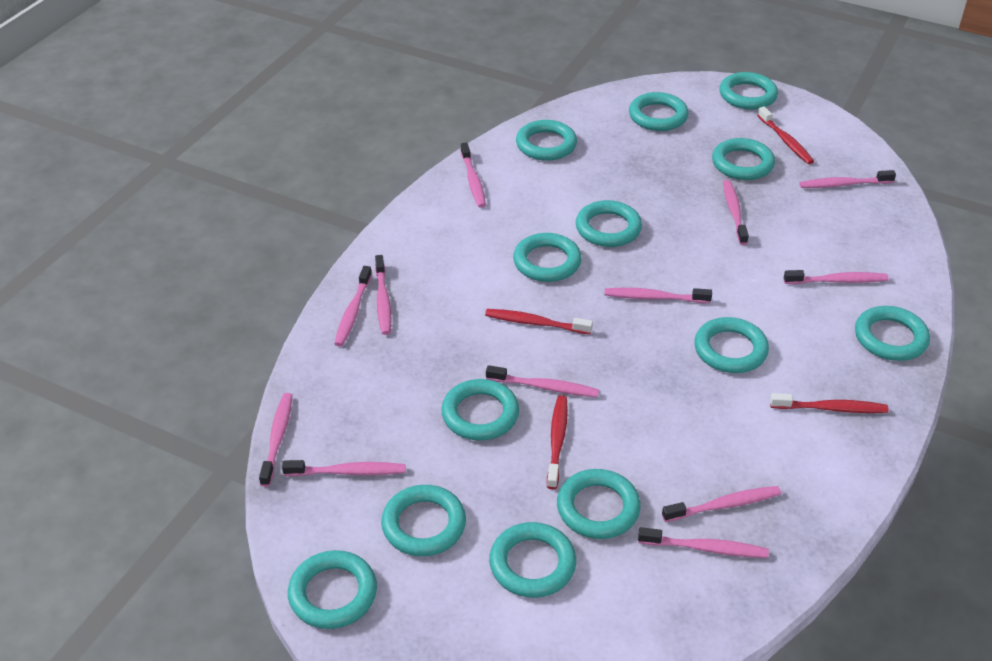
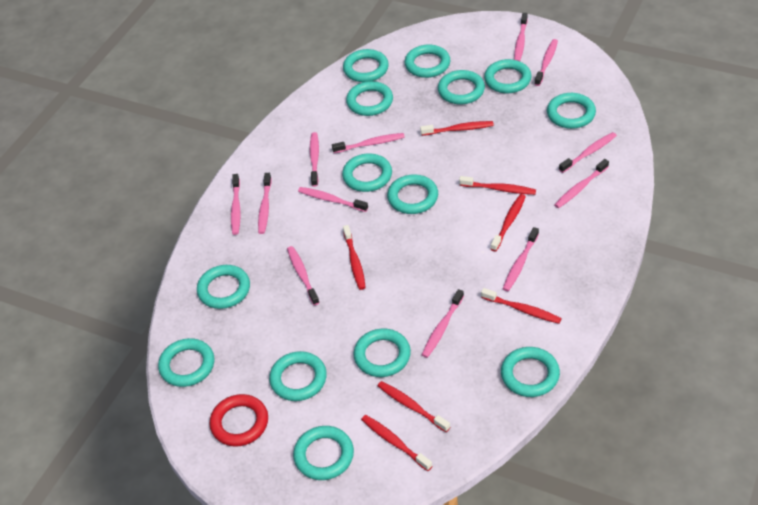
red ring: 0 -> 1
red toothbrush: 4 -> 7
turquoise ring: 13 -> 14

